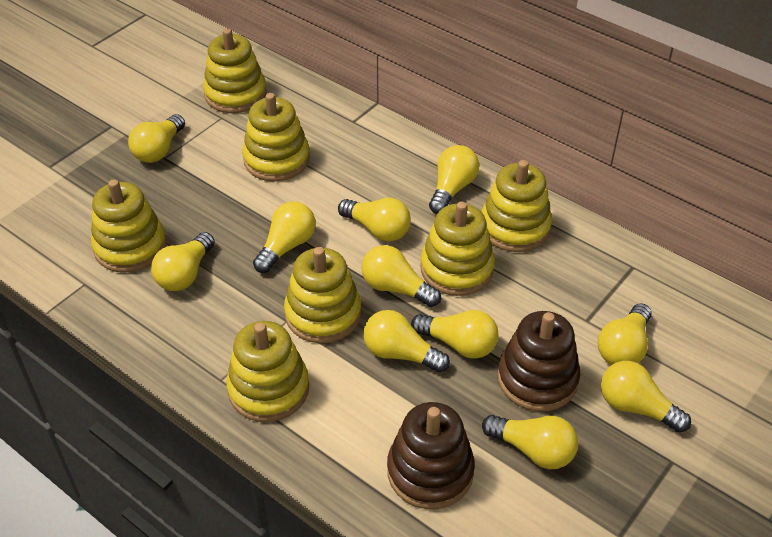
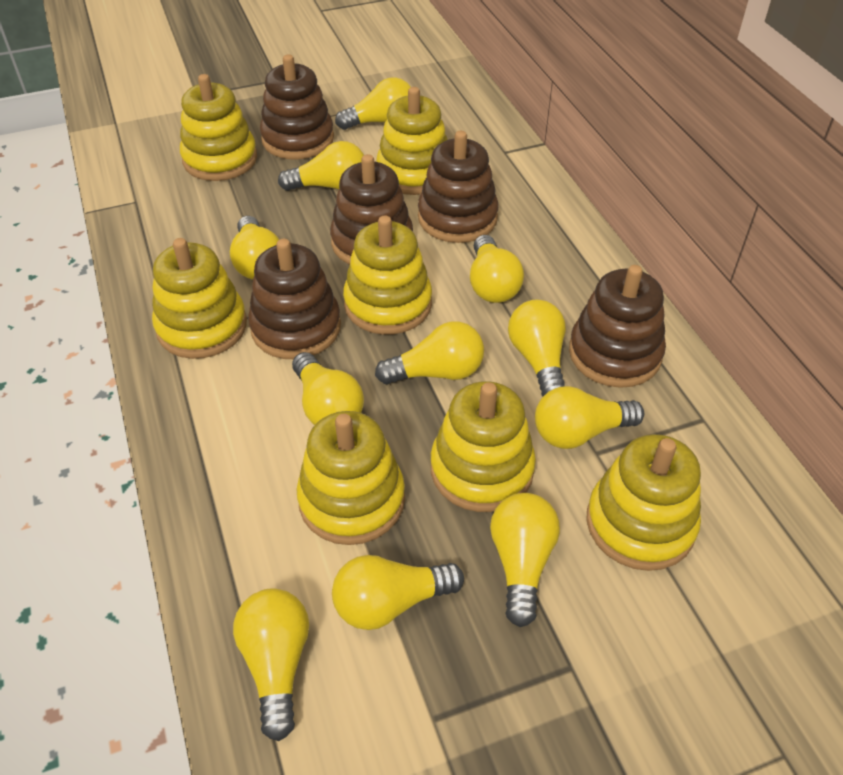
brown stacking toy: 2 -> 5

